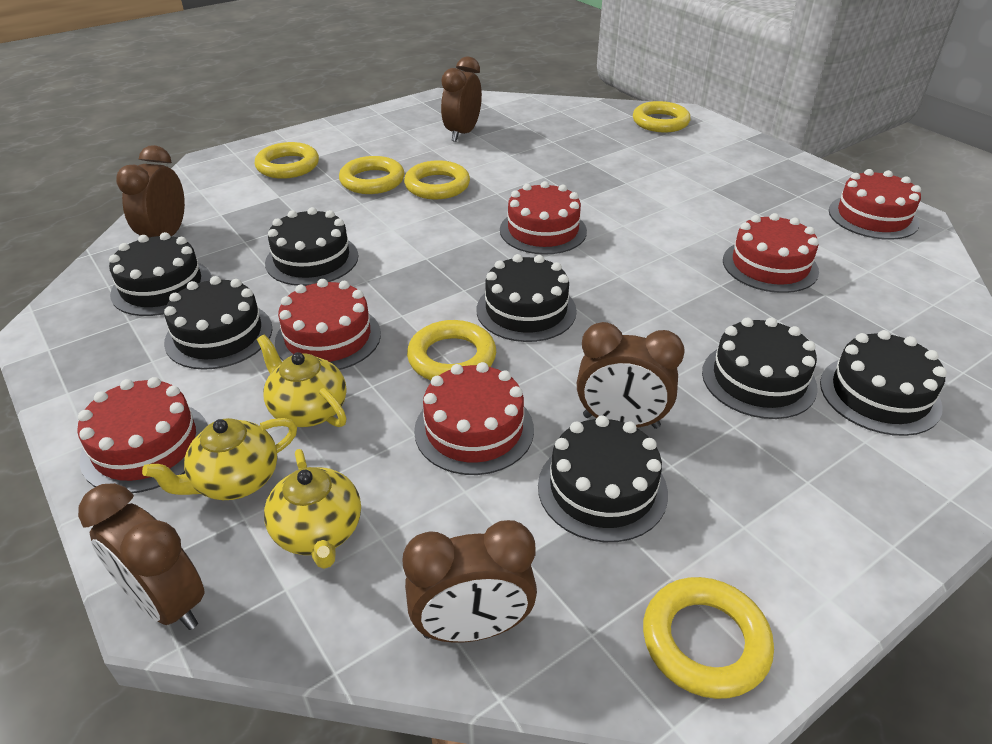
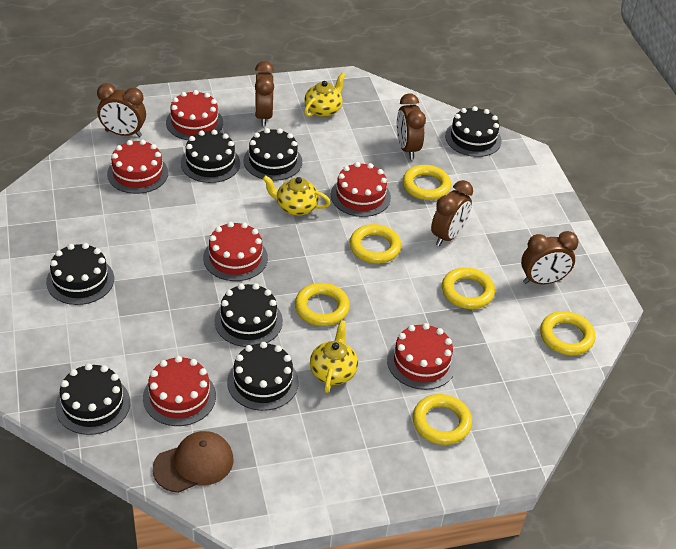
brown cap: 0 -> 1

